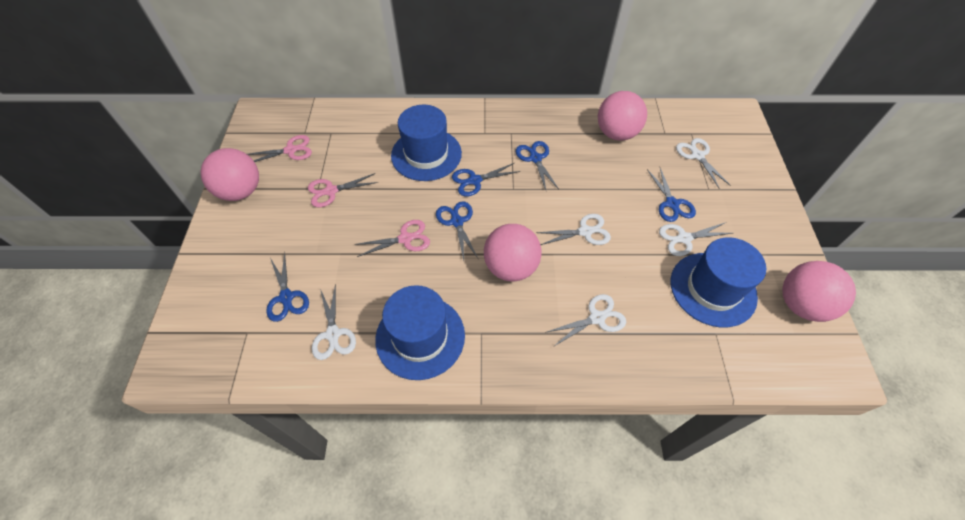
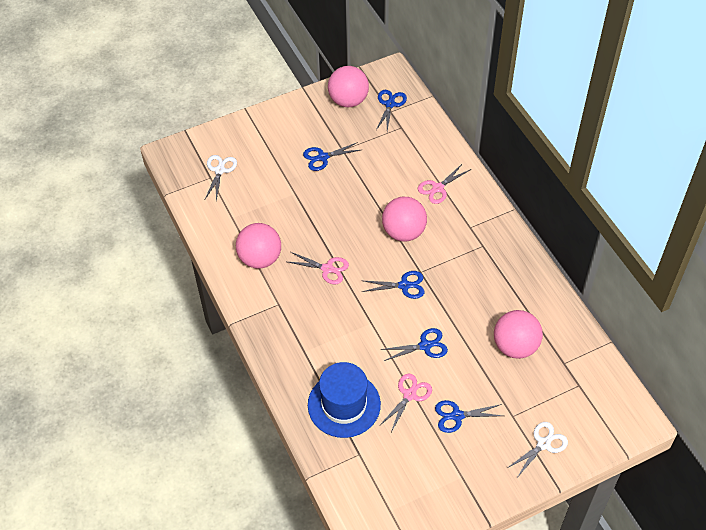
blue hat: 3 -> 1
white scissors: 5 -> 2

